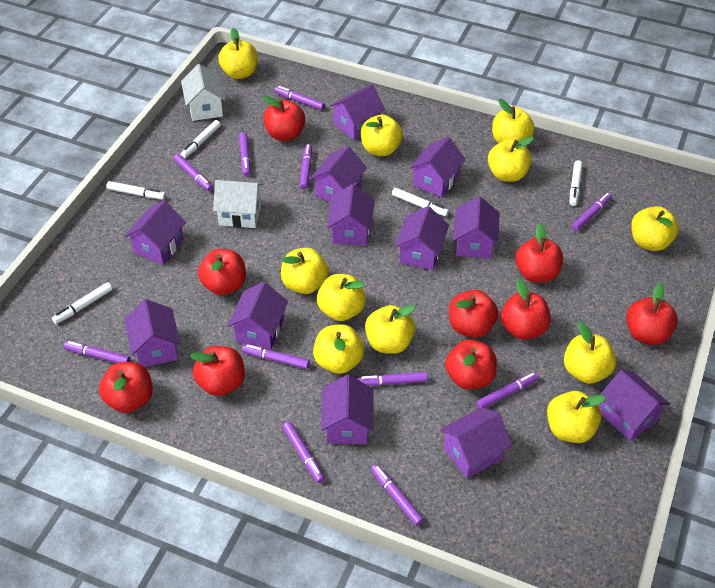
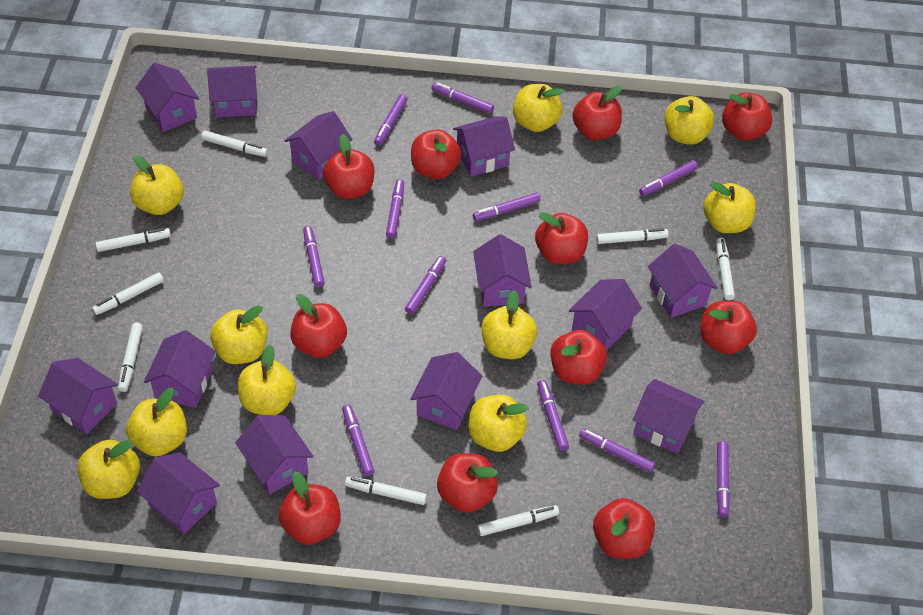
purple house: 12 -> 13
red apple: 9 -> 11
white house: 2 -> 0
white marker: 5 -> 8
yellow apple: 11 -> 10

